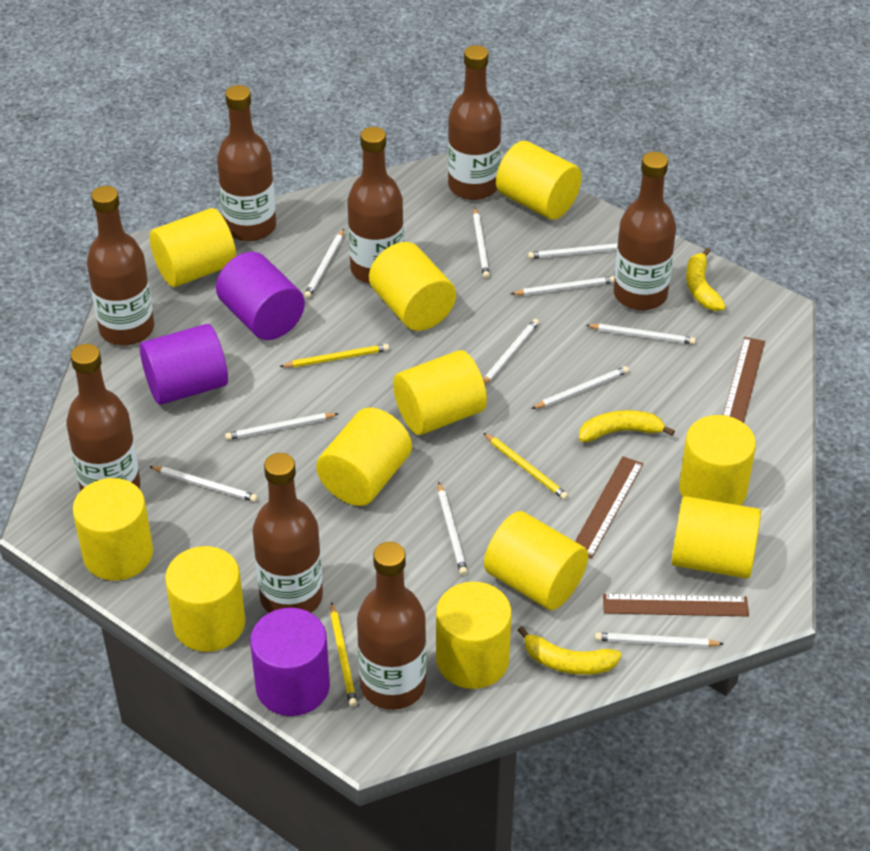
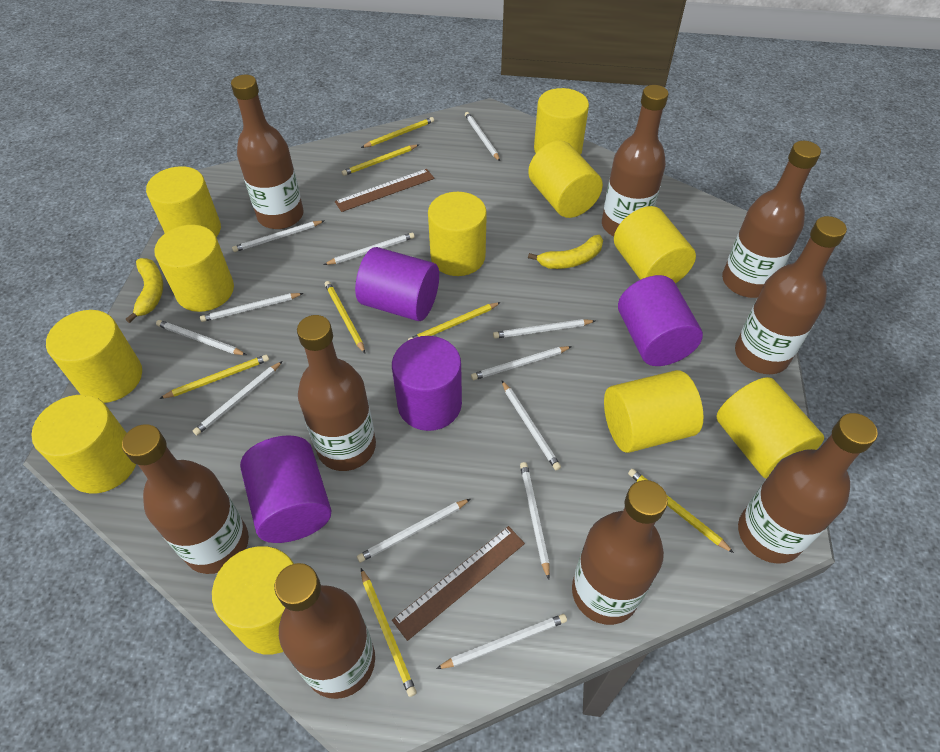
brown bottle: 8 -> 9
brown ruler: 3 -> 2
purple cylinder: 3 -> 4
white pencil: 11 -> 12
yellow banana: 3 -> 2
yellow pencil: 3 -> 7

